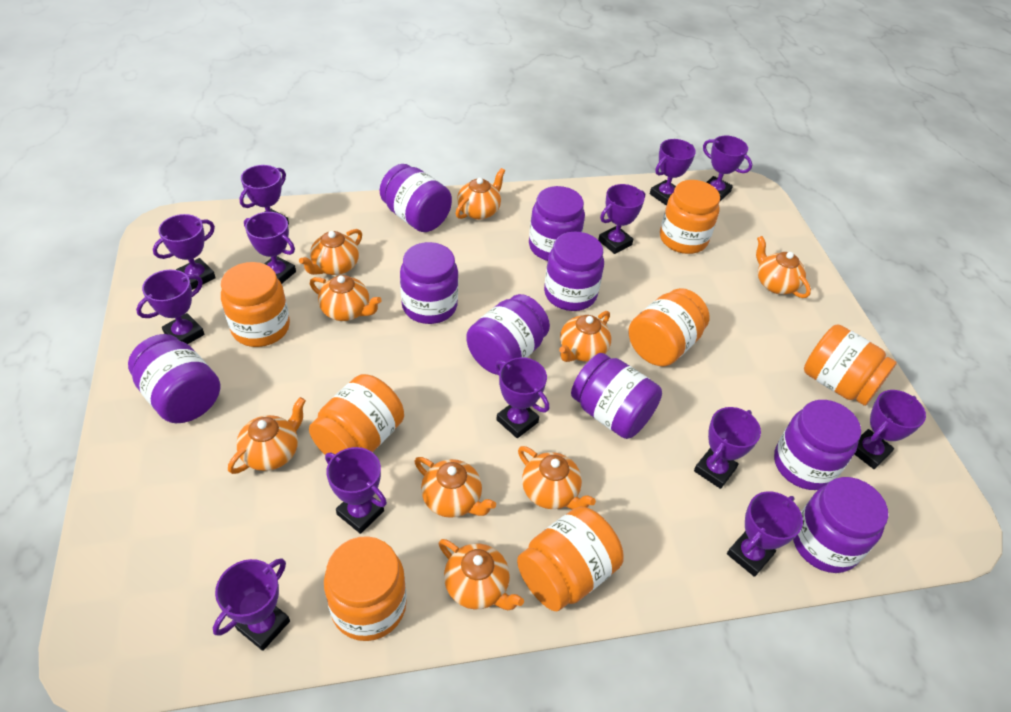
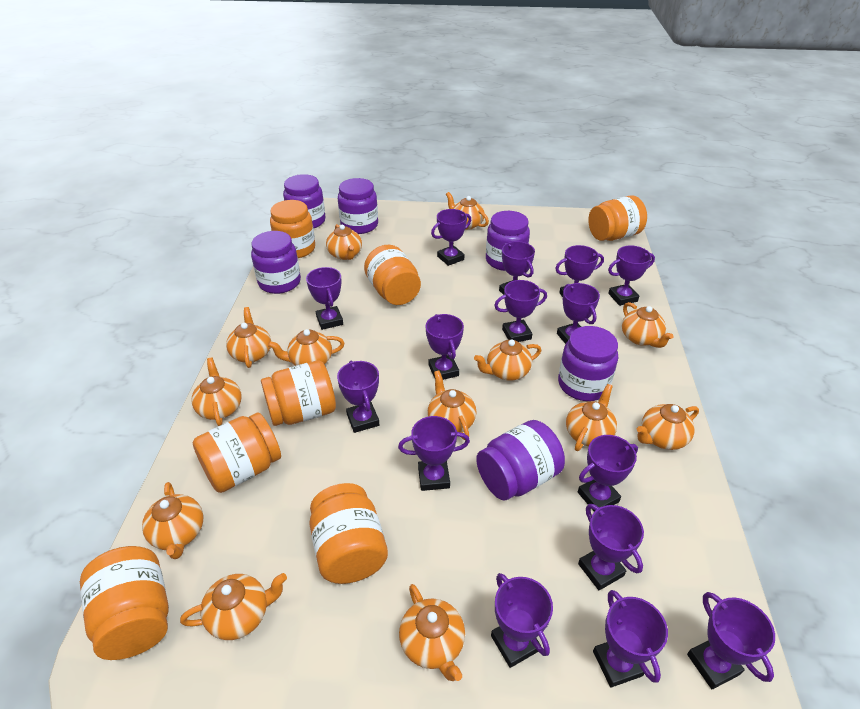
orange teapot: 9 -> 13
purple jar: 9 -> 6
purple trophy: 13 -> 15

